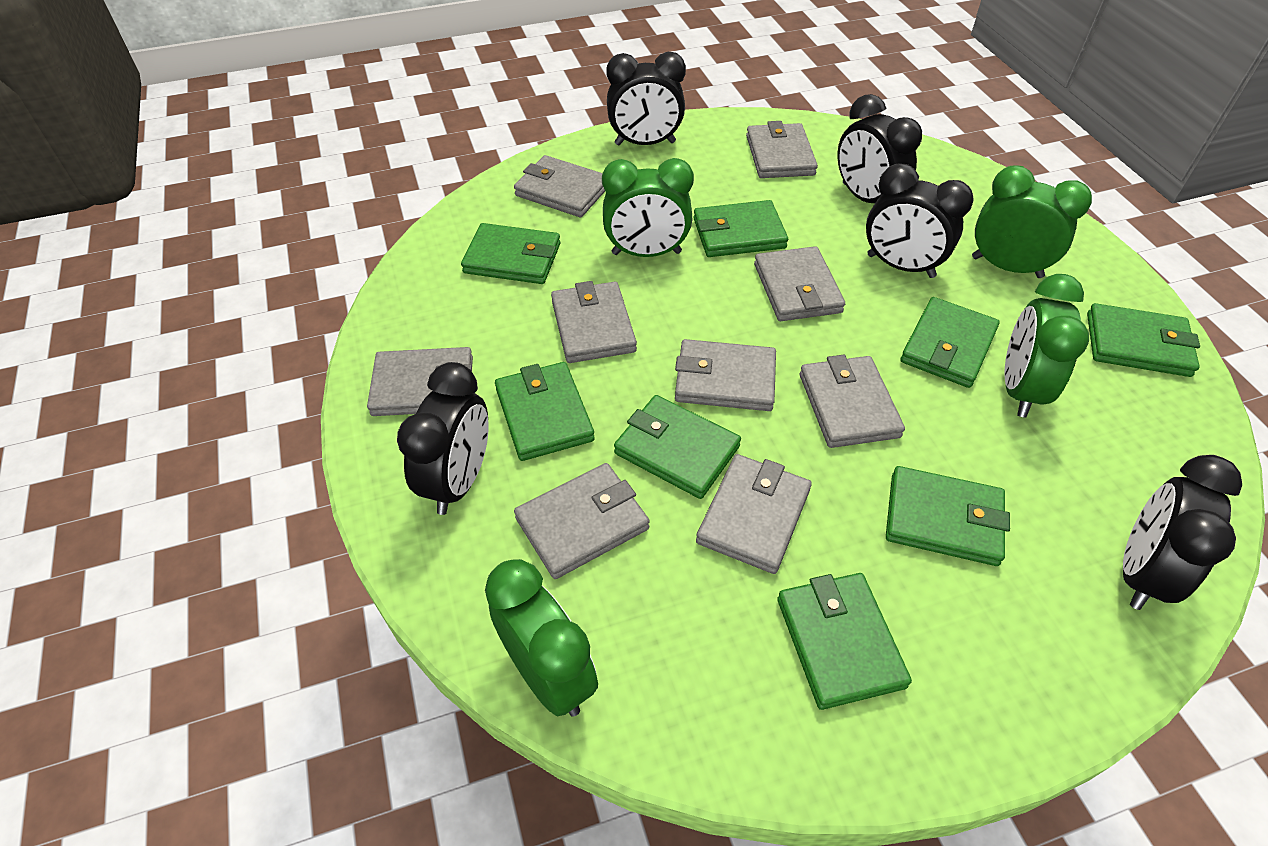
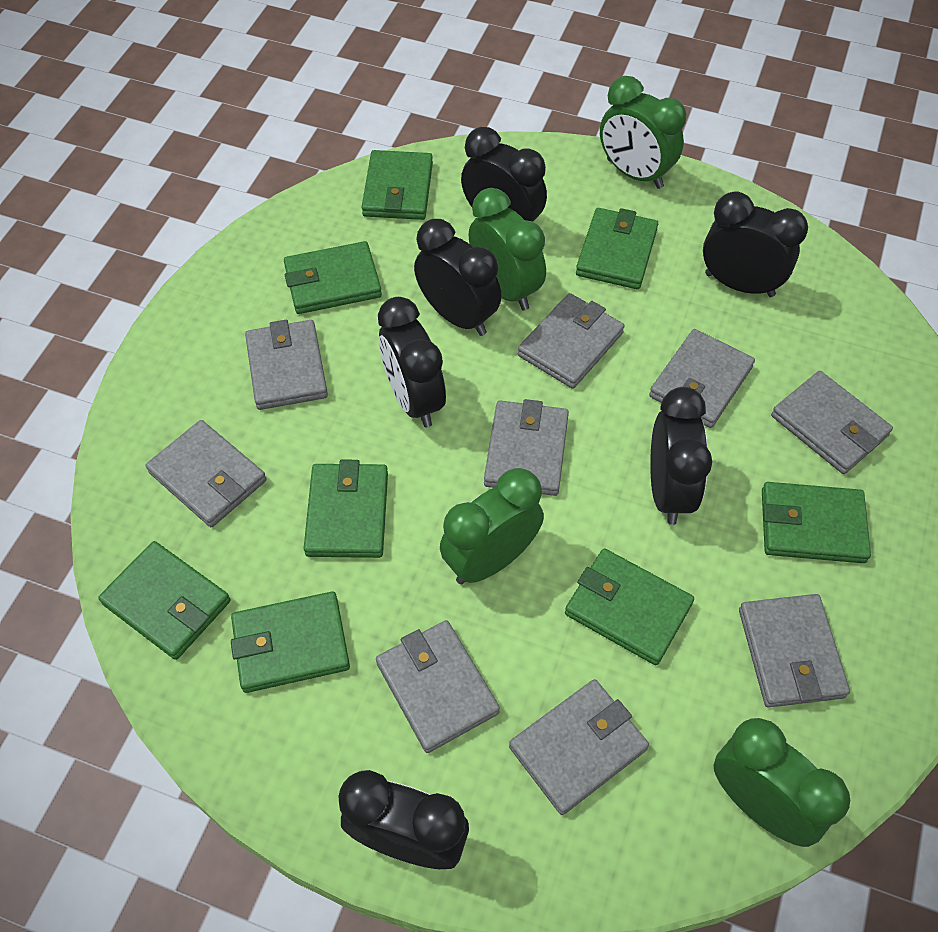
black clock: 5 -> 6

